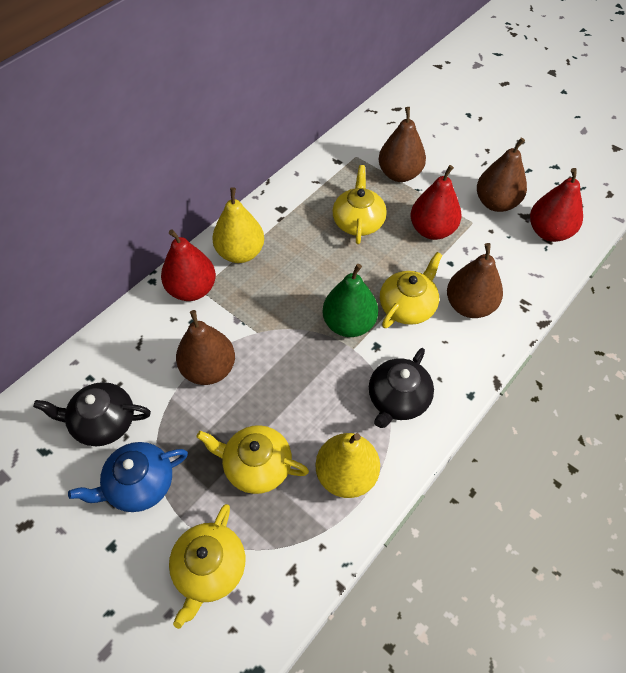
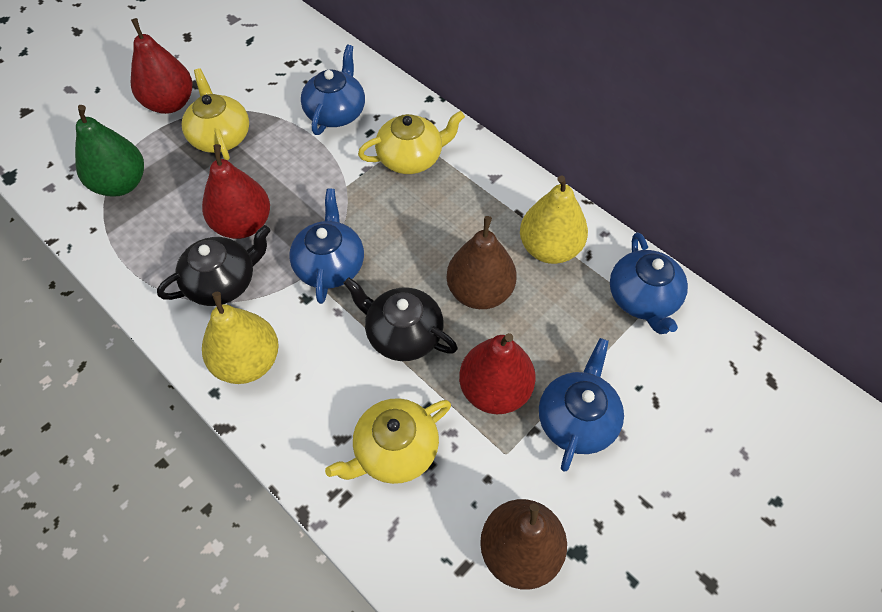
blue teapot: 1 -> 4
brown pear: 4 -> 2
yellow teapot: 4 -> 3

